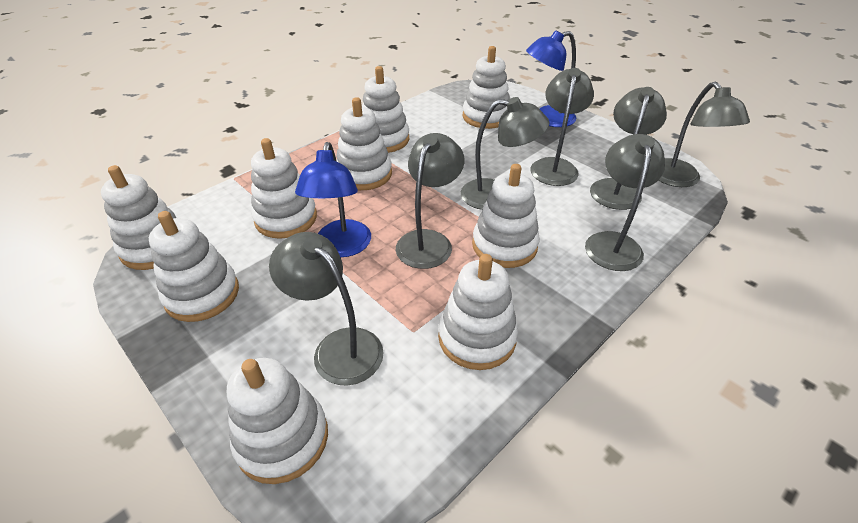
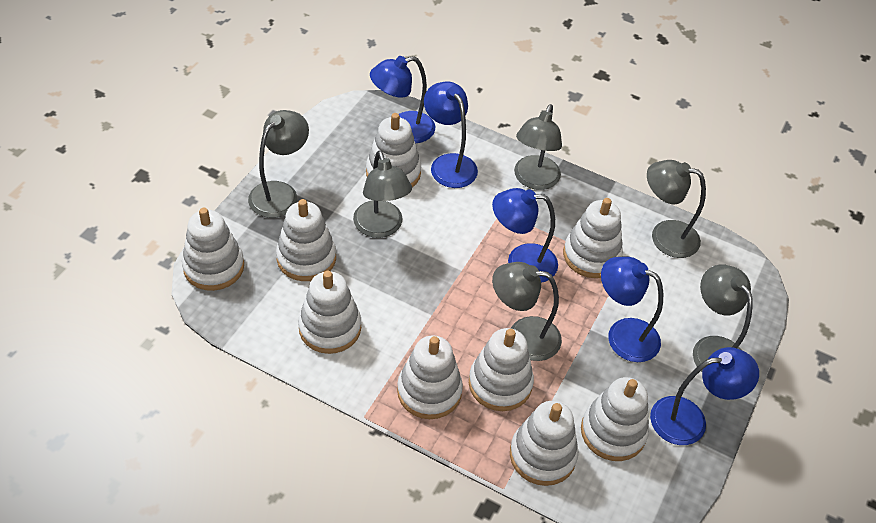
blue lamp: 2 -> 5
grey lamp: 7 -> 6

